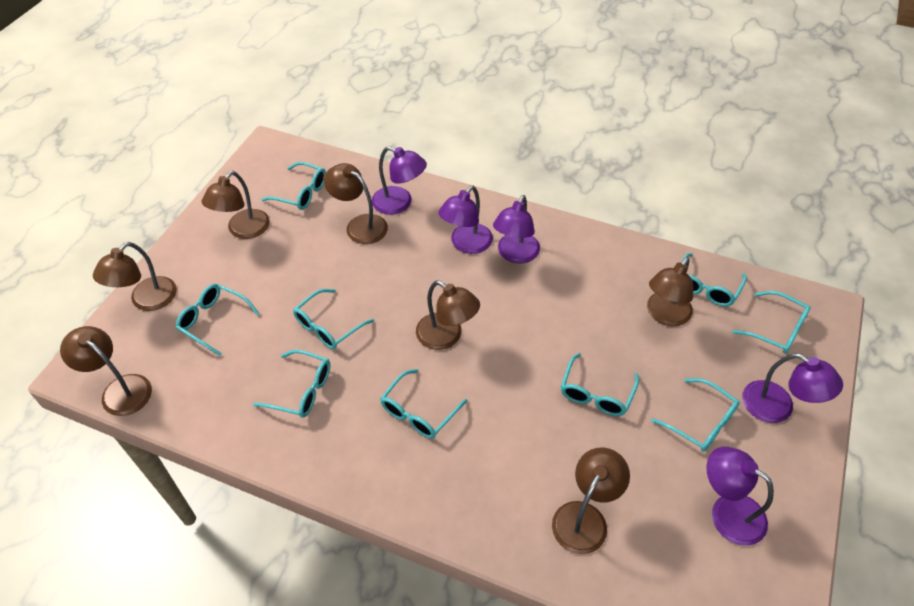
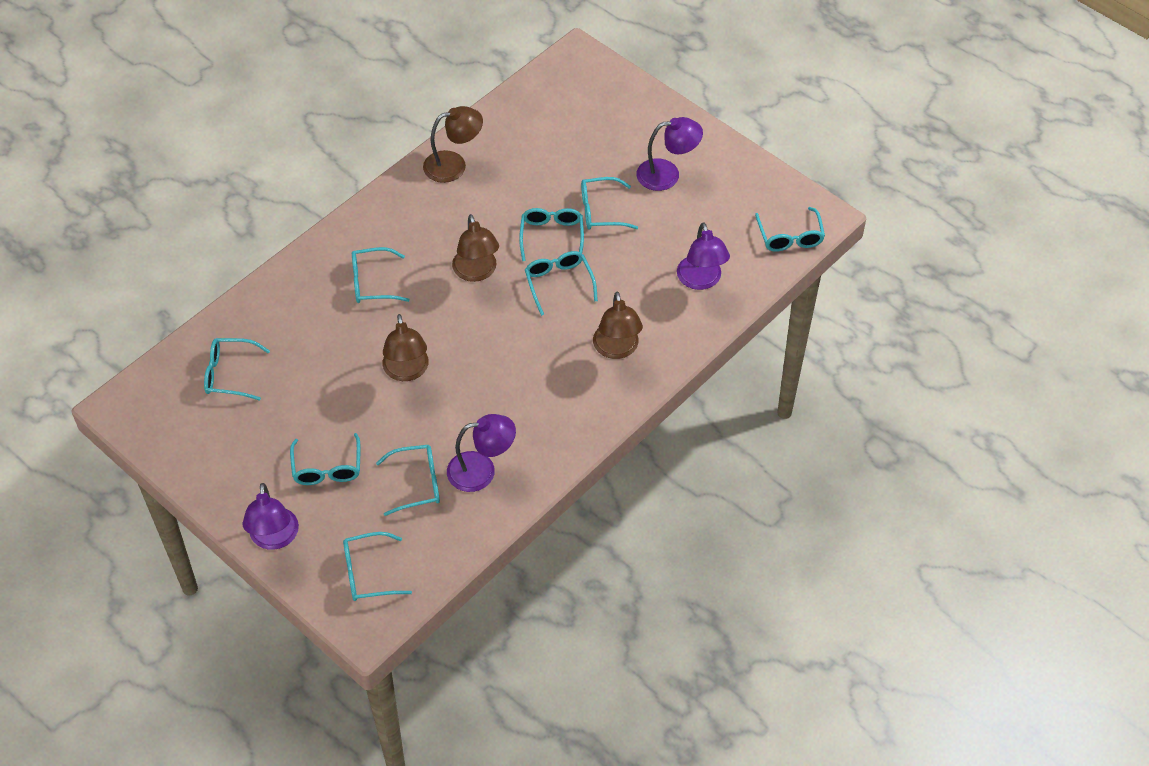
brown lamp: 7 -> 4
purple lamp: 5 -> 4

